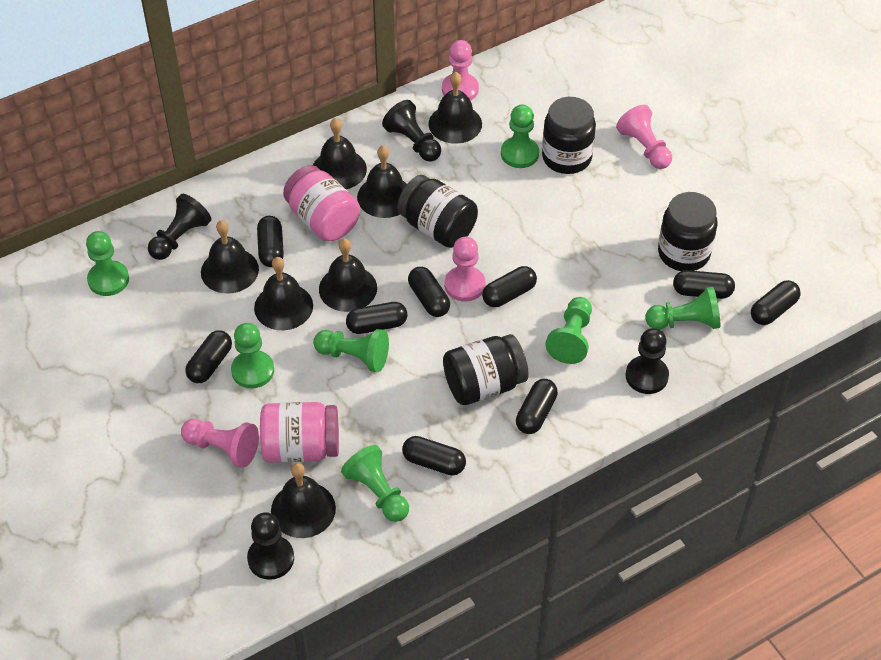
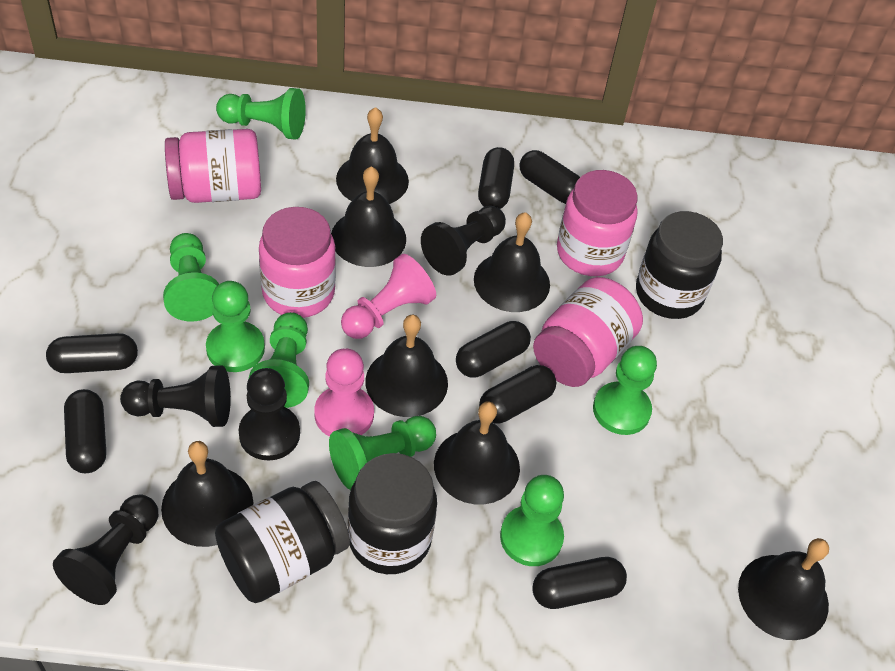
black capsule: 9 -> 7
black jar: 4 -> 3
pink jar: 2 -> 4
pink pawn: 4 -> 2

